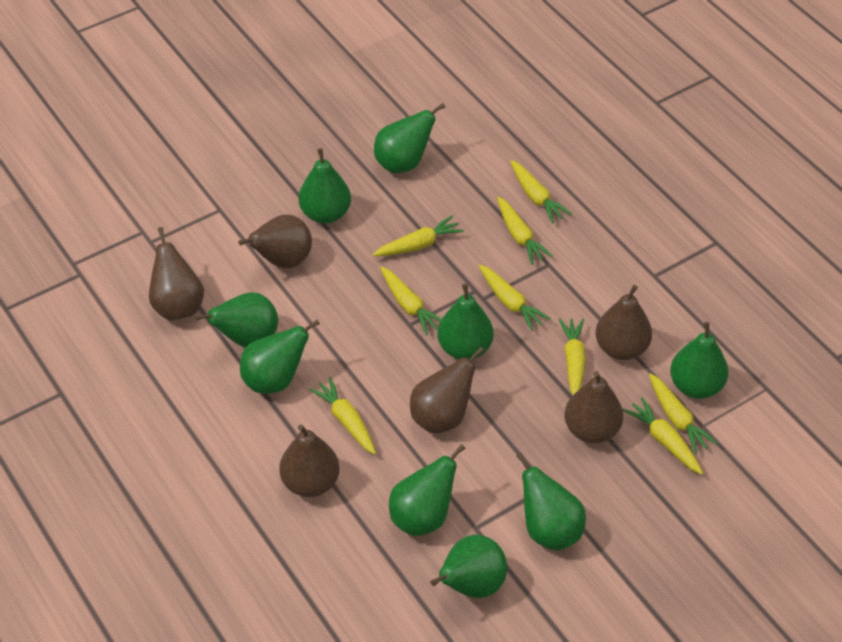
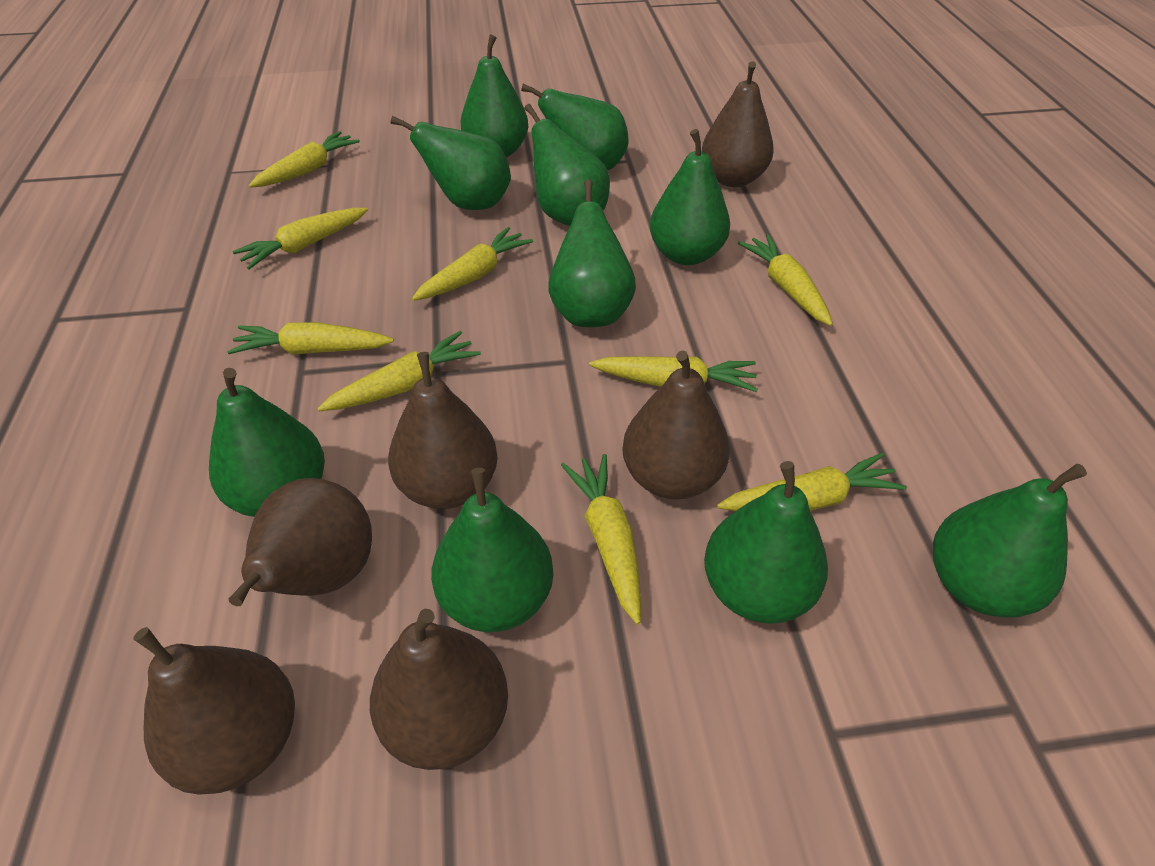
green pear: 9 -> 10

